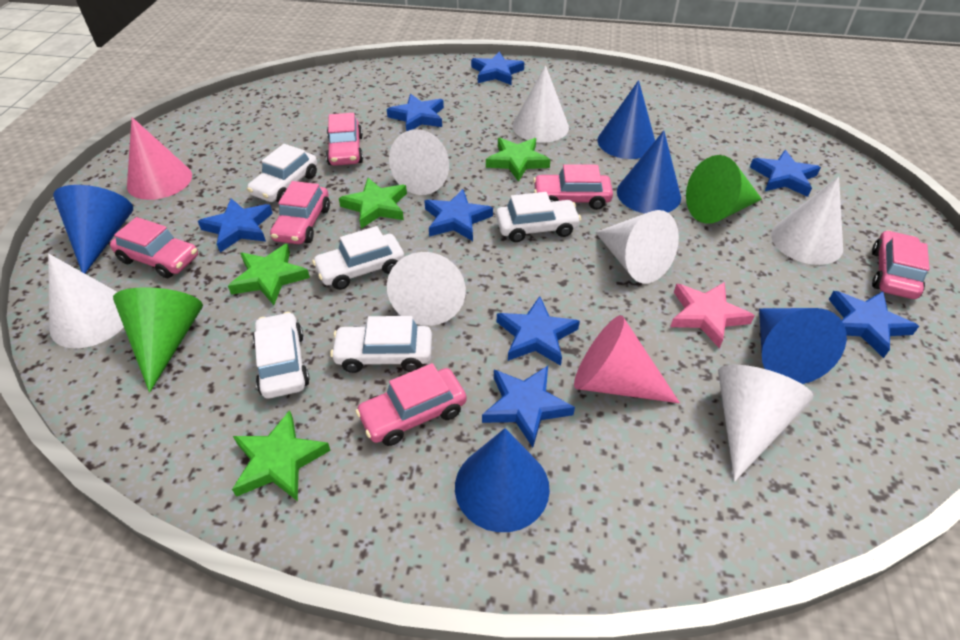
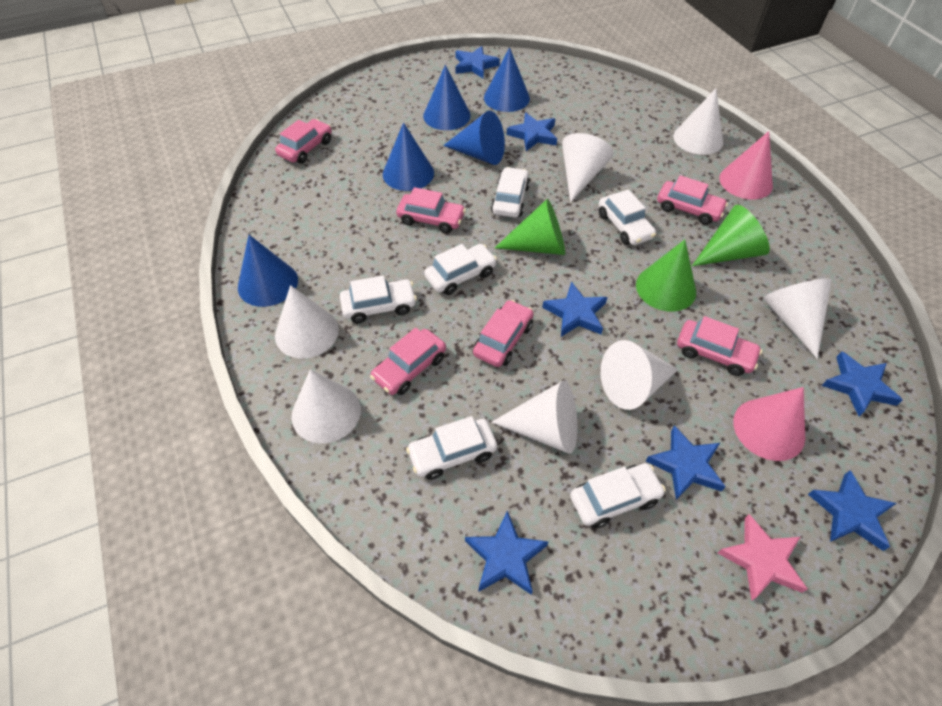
blue star: 8 -> 7
green cone: 2 -> 3
green star: 4 -> 0
white car: 5 -> 6

